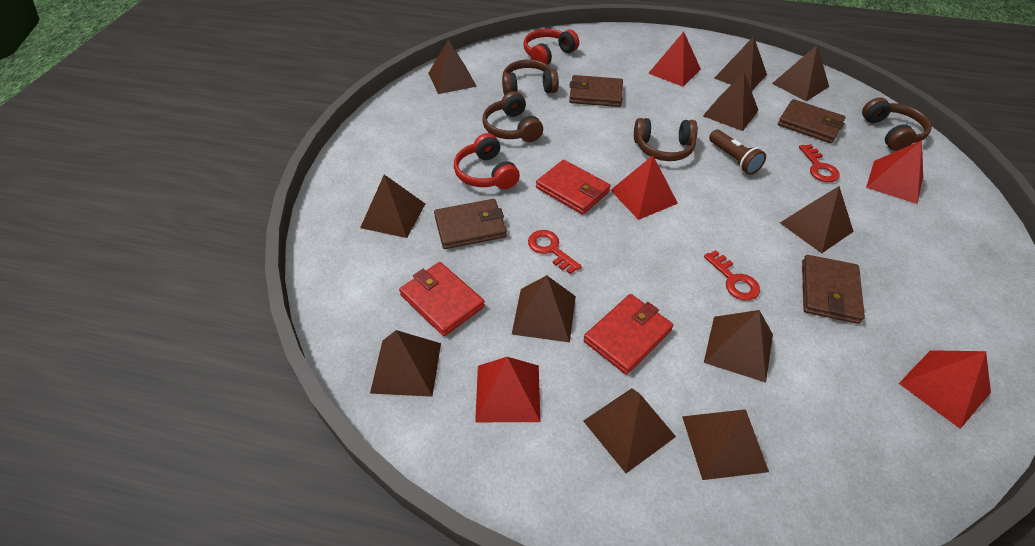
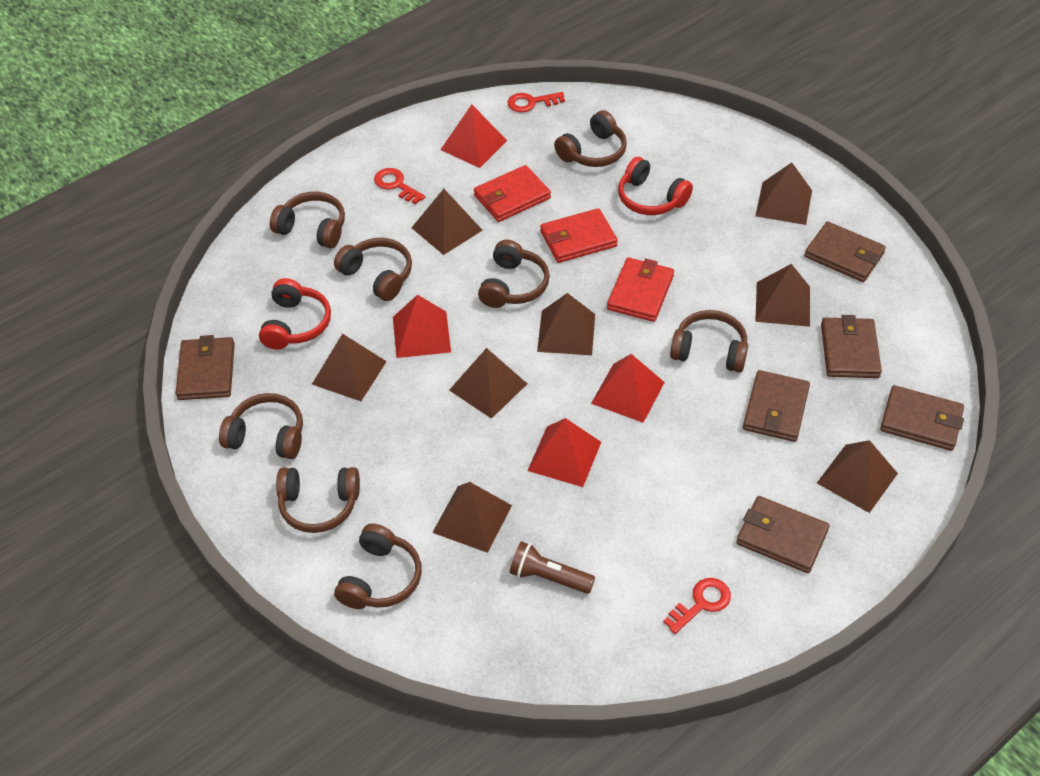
brown headphones: 4 -> 8
brown pyramid: 11 -> 8
brown wallet: 4 -> 6
red pyramid: 5 -> 4

